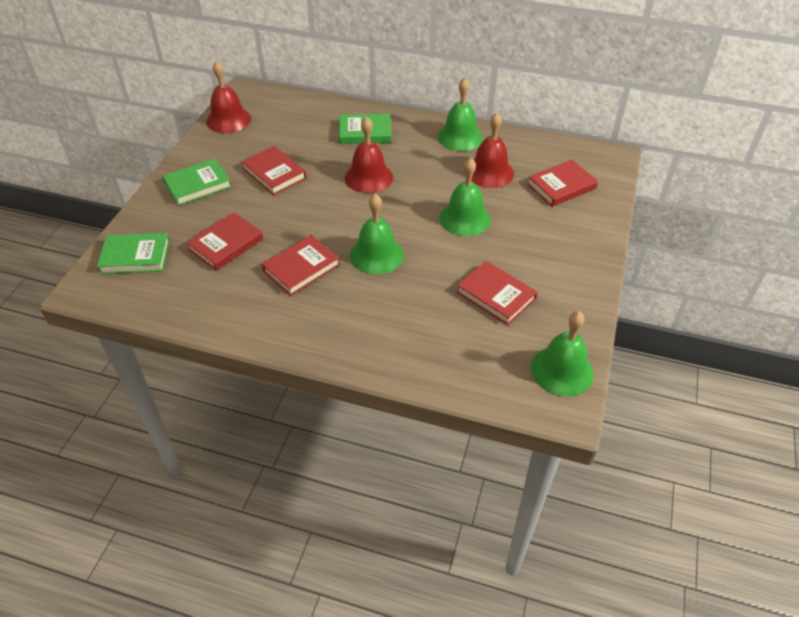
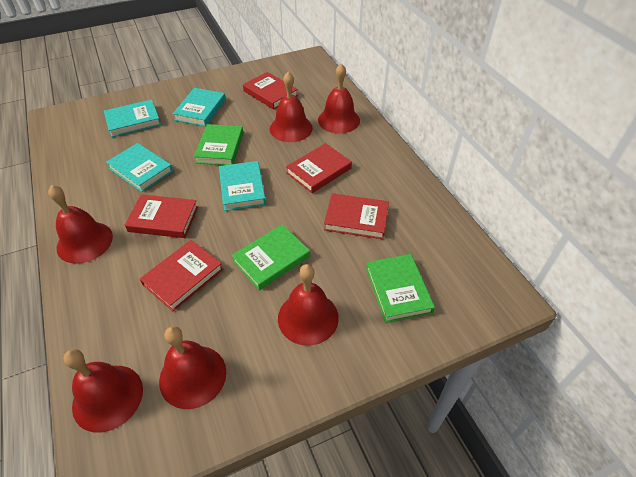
green bell: 4 -> 0
red bell: 3 -> 6
turquoise book: 0 -> 4

